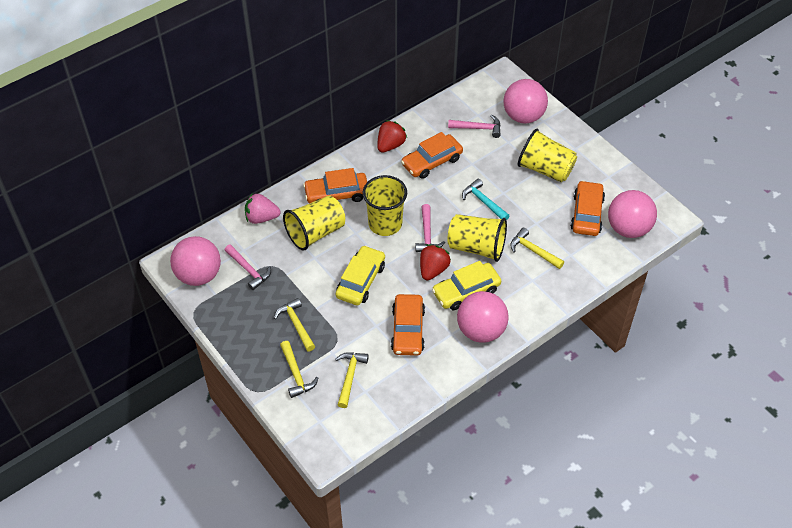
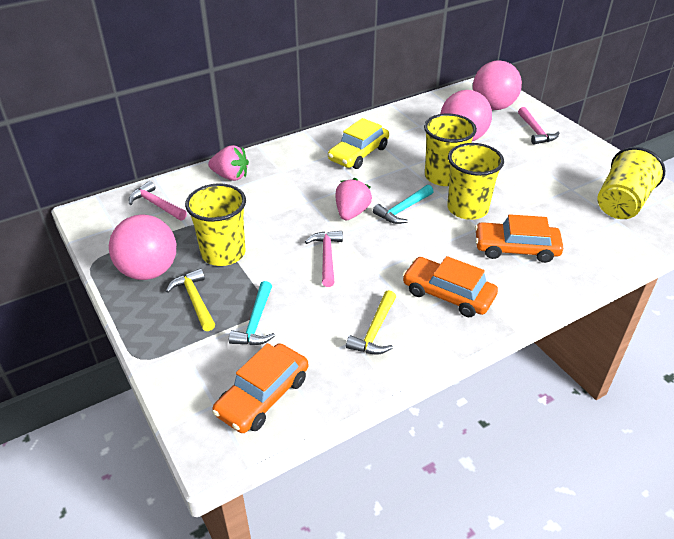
orange car: 4 -> 3
pink ball: 4 -> 3
pink strawberry: 1 -> 2
red strawberry: 2 -> 0
turquoise hammer: 1 -> 2
yellow car: 2 -> 1
yellow hammer: 4 -> 2

